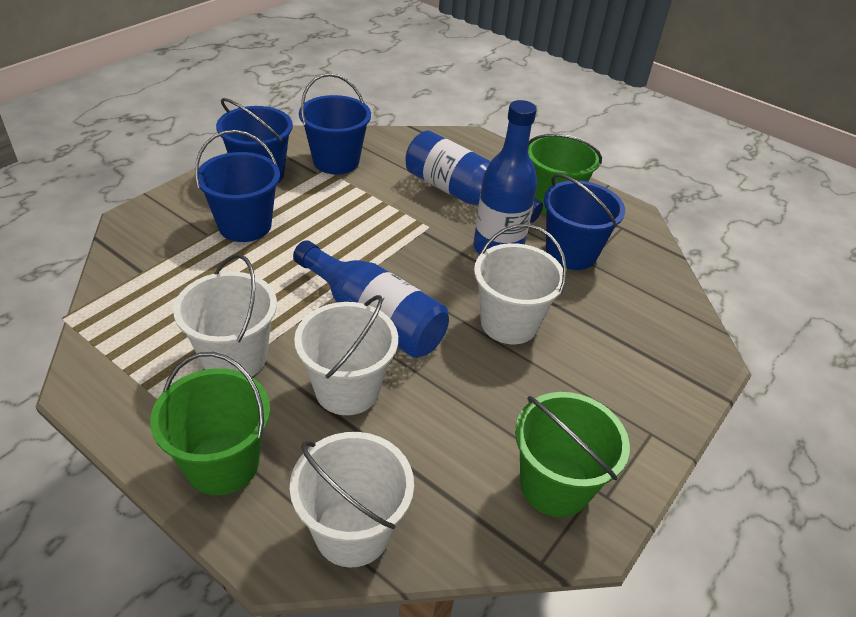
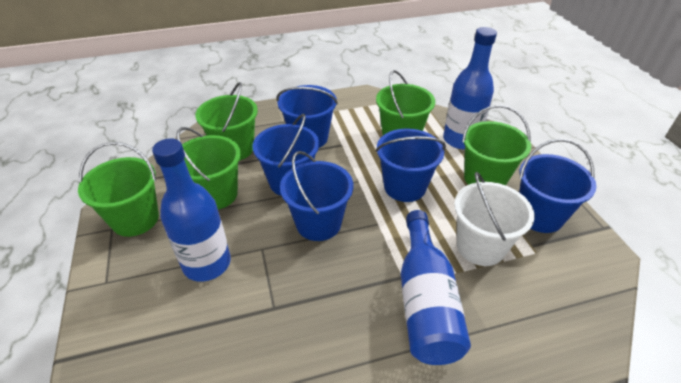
blue bucket: 4 -> 5
green bucket: 3 -> 5
white bucket: 4 -> 1

